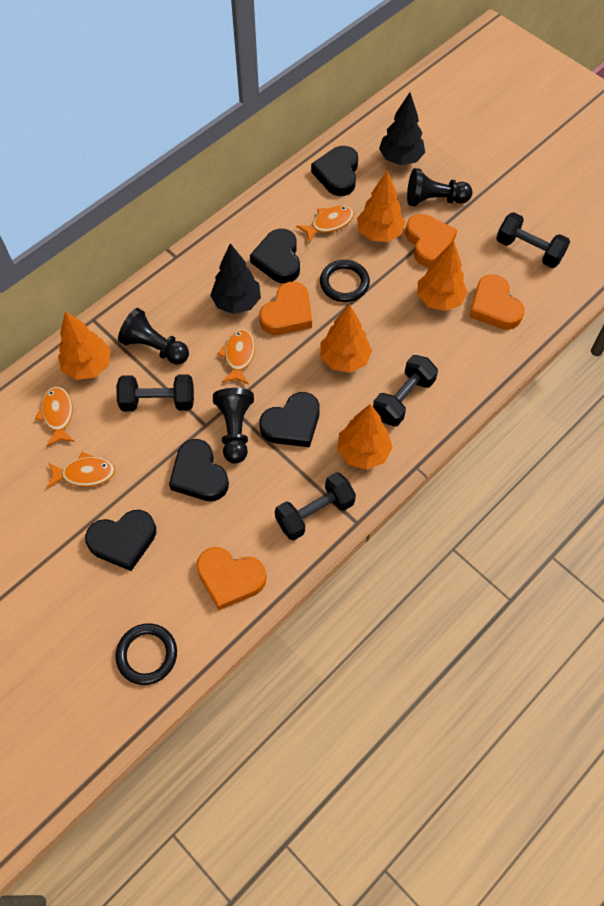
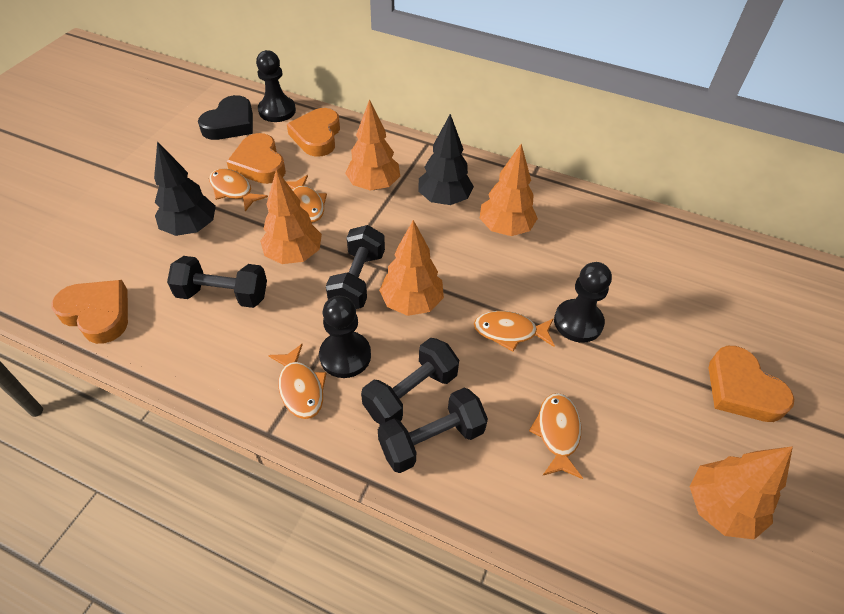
black heart: 5 -> 1
black ring: 2 -> 0
orange fish: 4 -> 5

